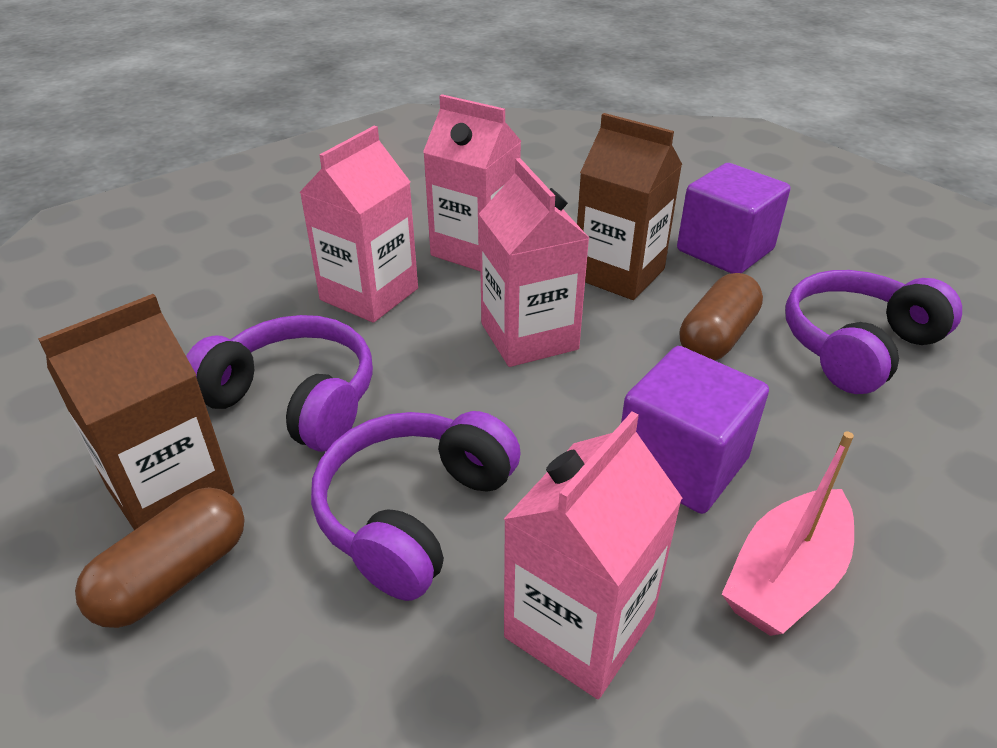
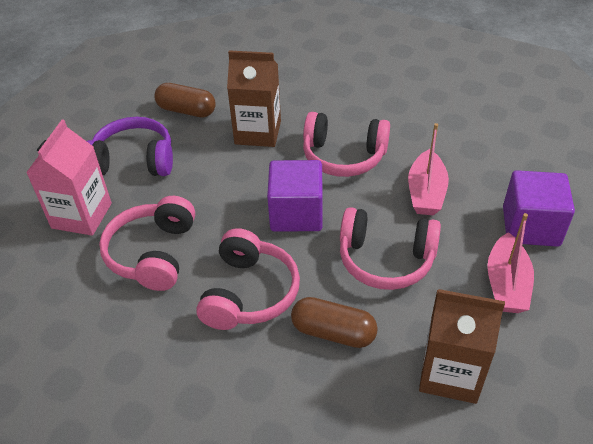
pink boat: 1 -> 2
pink carton: 4 -> 1
pink headphones: 0 -> 4
purple headphones: 3 -> 1

